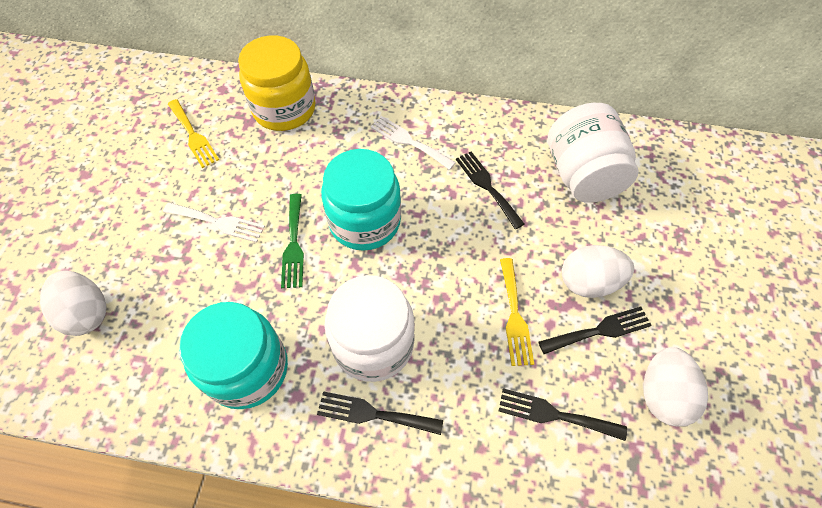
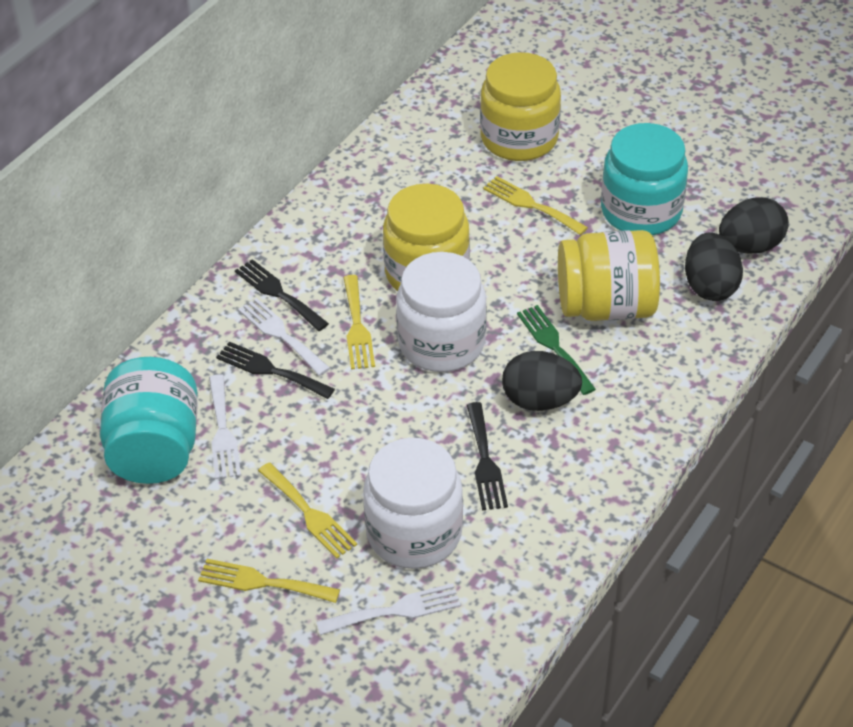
black egg: 0 -> 3
black fork: 4 -> 3
white egg: 3 -> 0
white fork: 2 -> 3
yellow fork: 2 -> 4
yellow jar: 1 -> 3

